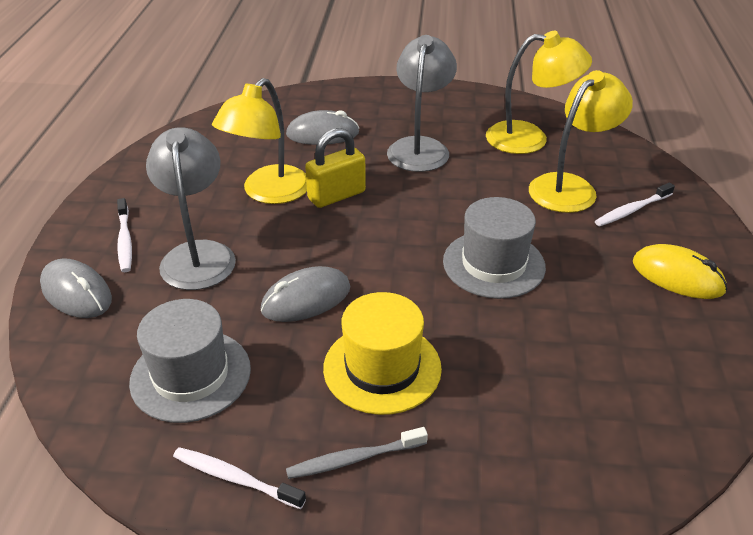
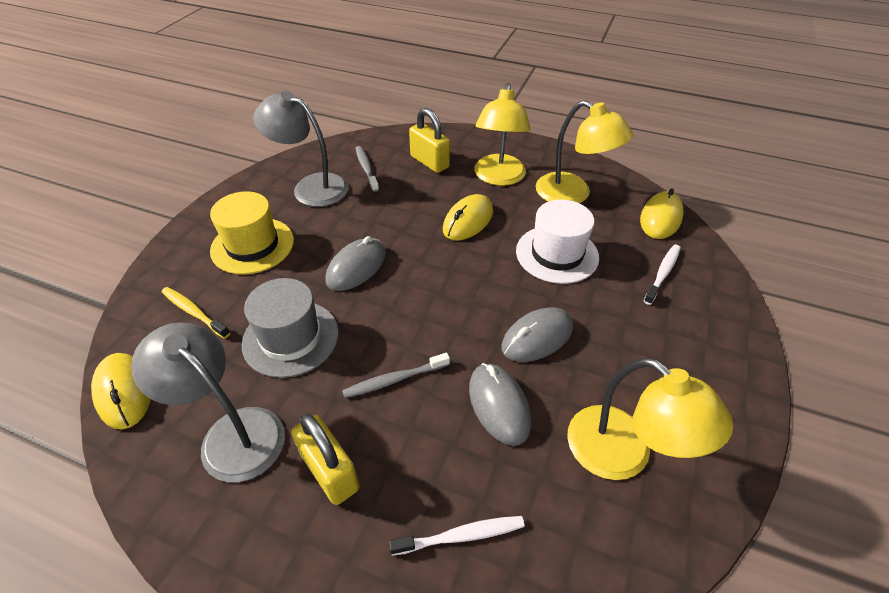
grey hat: 2 -> 1
grey toothbrush: 1 -> 2
white hat: 0 -> 1
white toothbrush: 3 -> 2
yellow mouse: 1 -> 3
yellow padlock: 1 -> 2
yellow toothbrush: 0 -> 1

